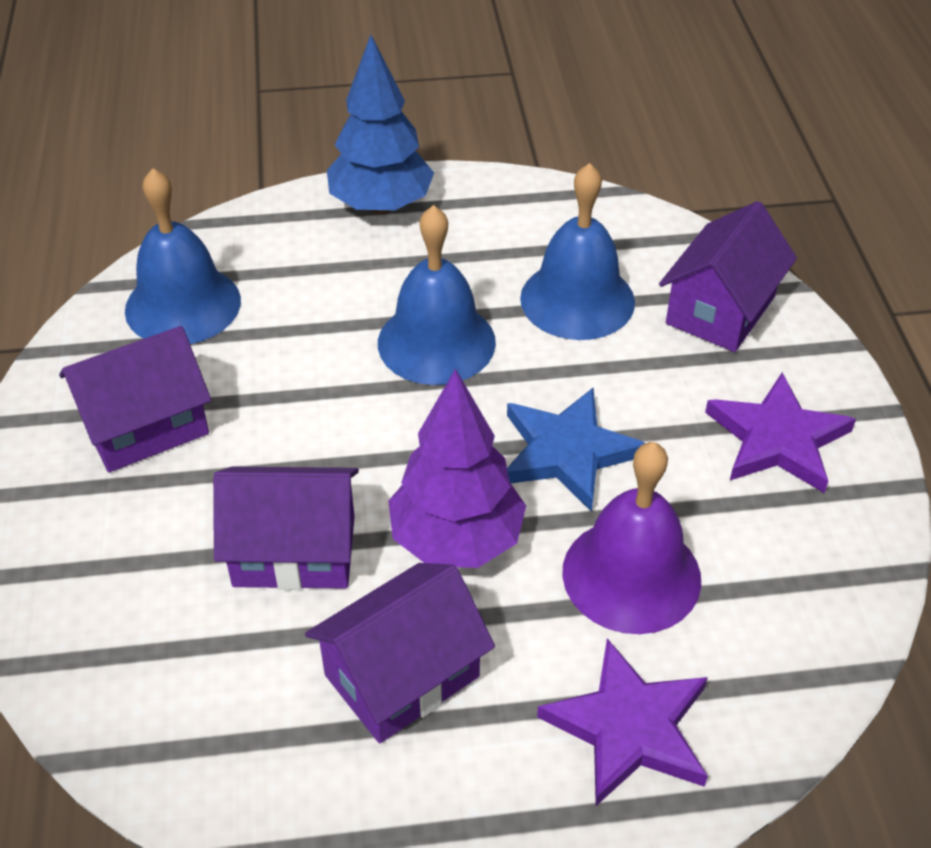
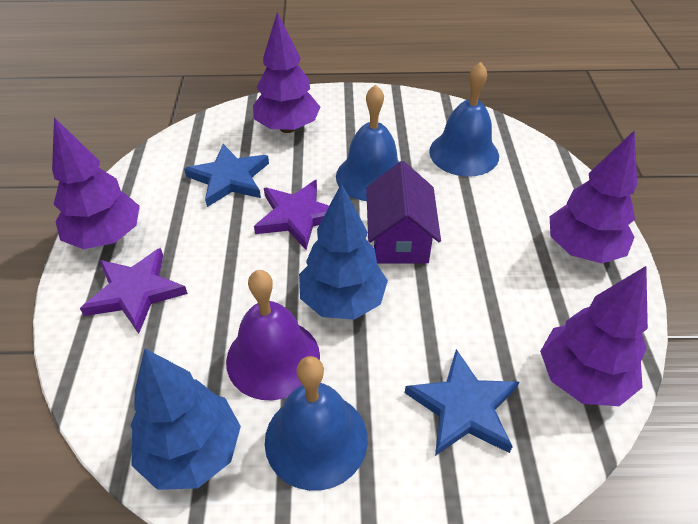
blue star: 1 -> 2
blue tree: 1 -> 2
purple house: 4 -> 1
purple tree: 1 -> 4

